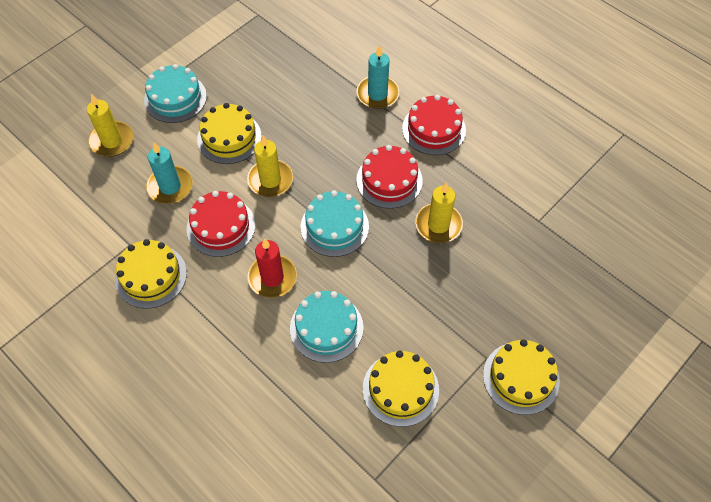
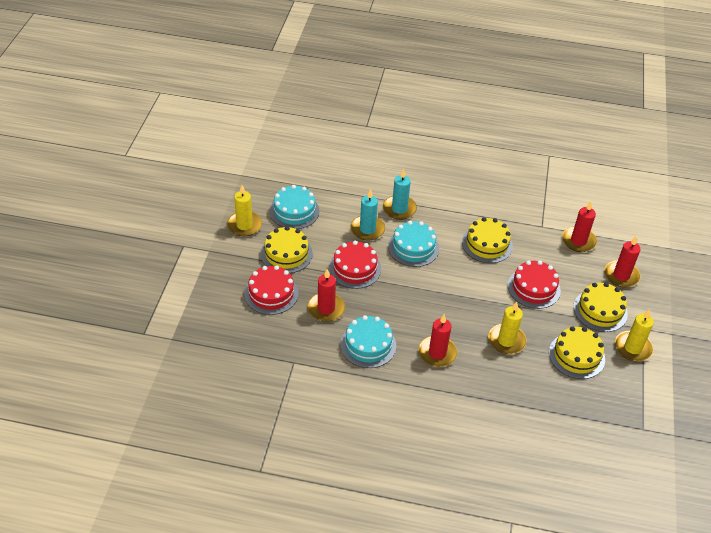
red candle: 1 -> 4

